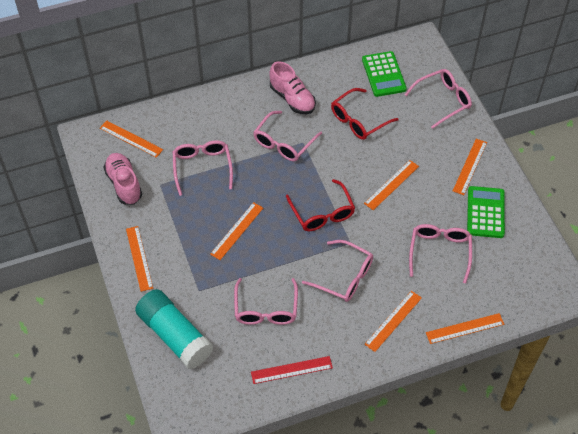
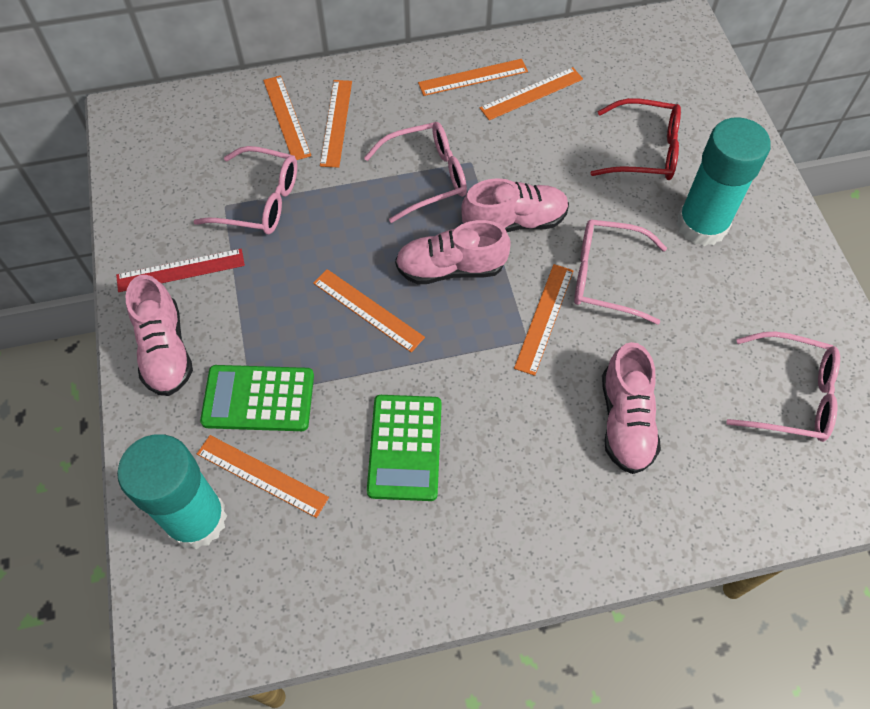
pink glasses: 6 -> 4
pink shoe: 2 -> 4
red glasses: 2 -> 1
turquoise glue stick: 1 -> 2

